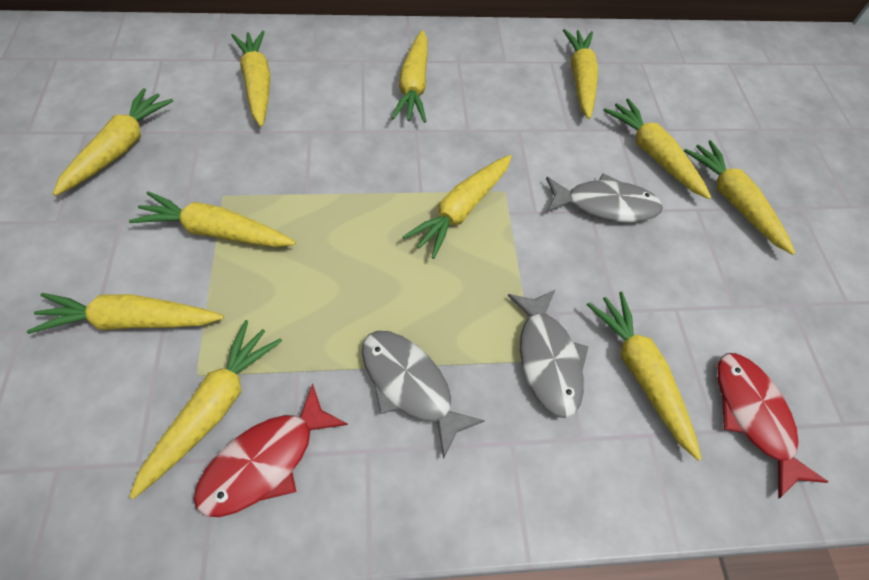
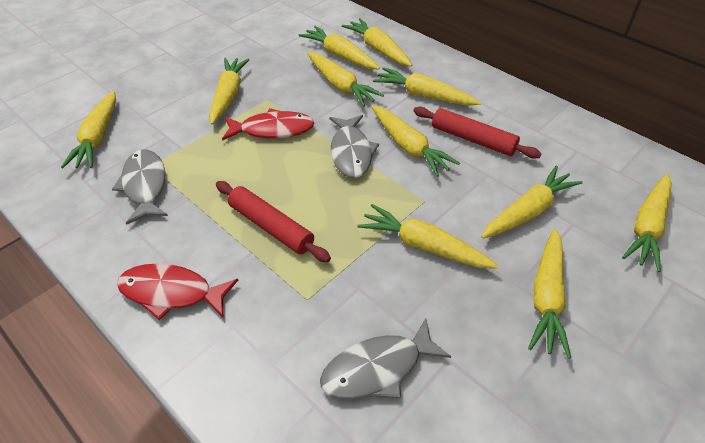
red rolling pin: 0 -> 2

